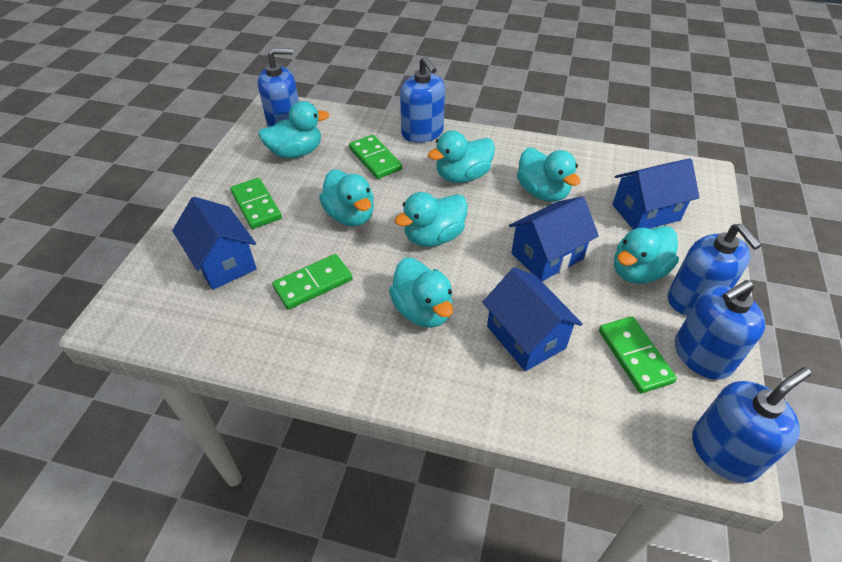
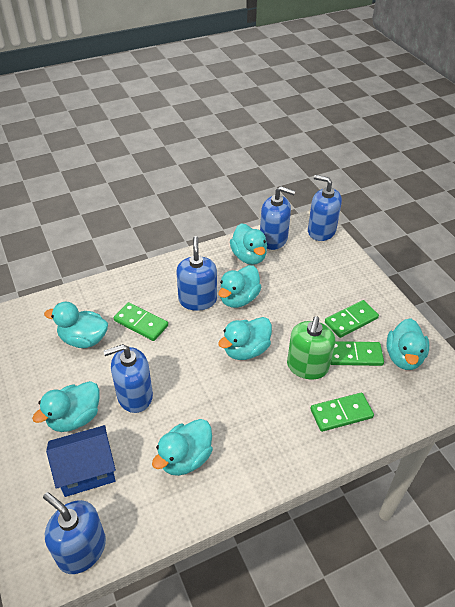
blue house: 4 -> 1
green soap dispenser: 0 -> 1

